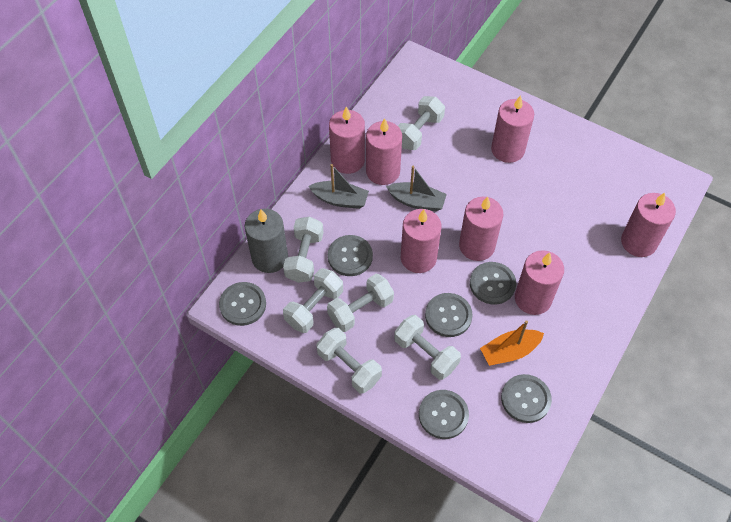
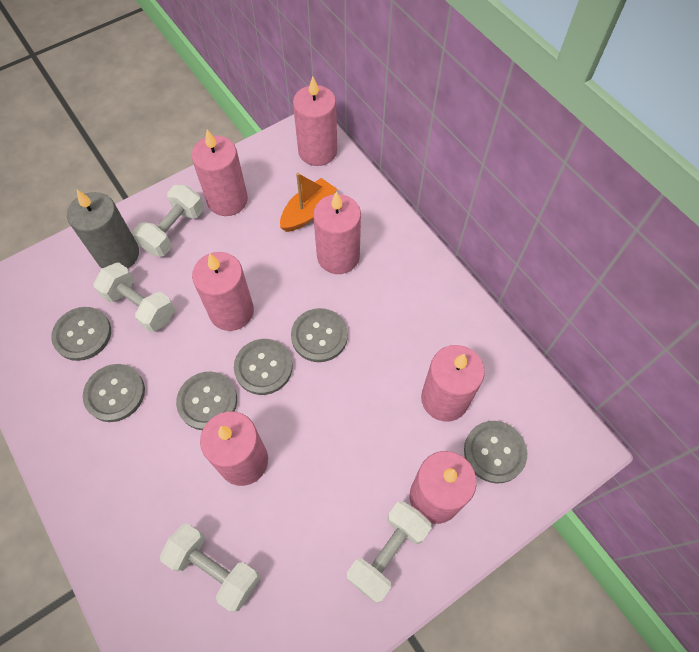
grey boat: 2 -> 0
white dumbbell: 6 -> 4

